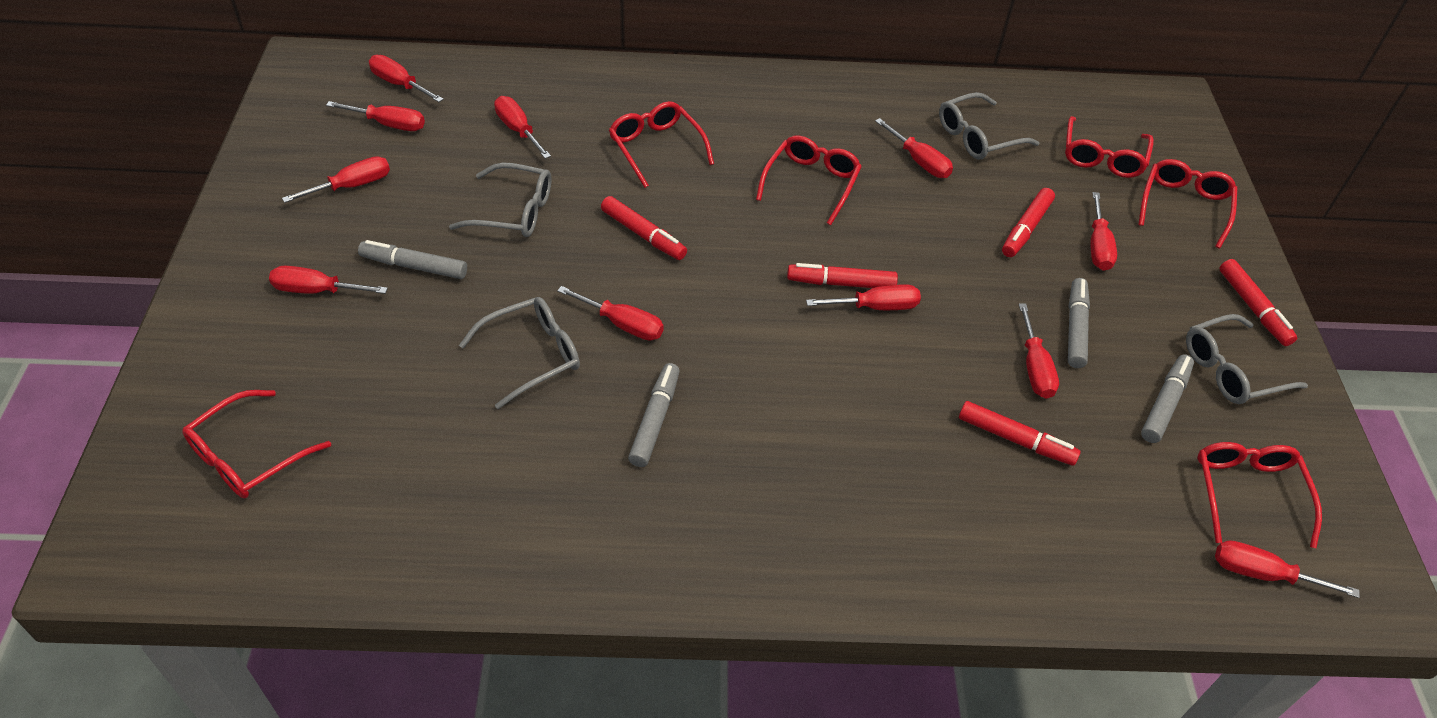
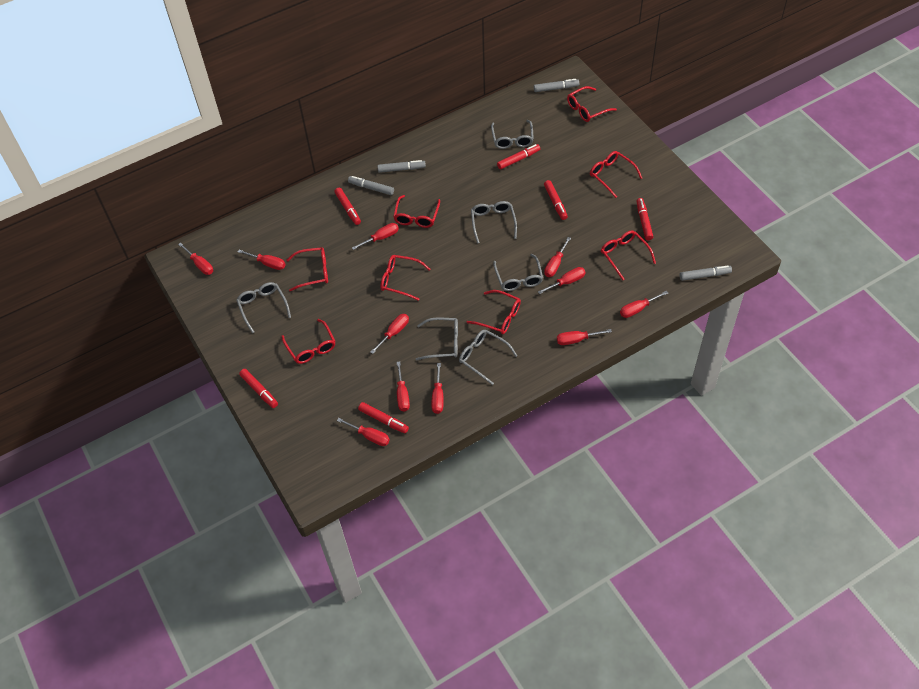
grey glasses: 4 -> 6
red glasses: 6 -> 8
red marker: 5 -> 6

